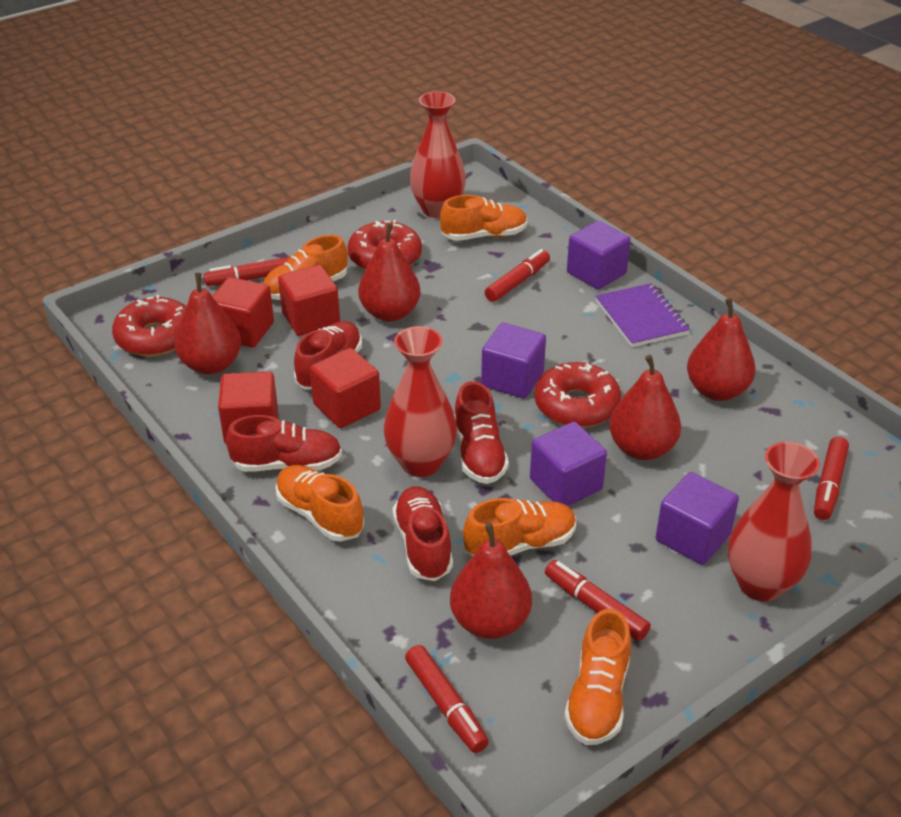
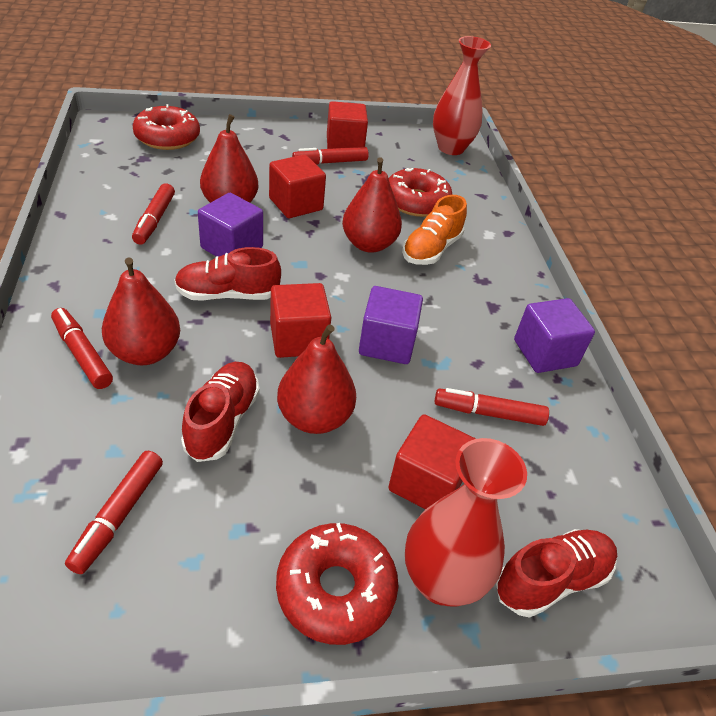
orange shoe: 5 -> 1
purple cube: 4 -> 3
purple notebook: 1 -> 0
red pear: 5 -> 4
red shoe: 4 -> 3
red vase: 3 -> 2

